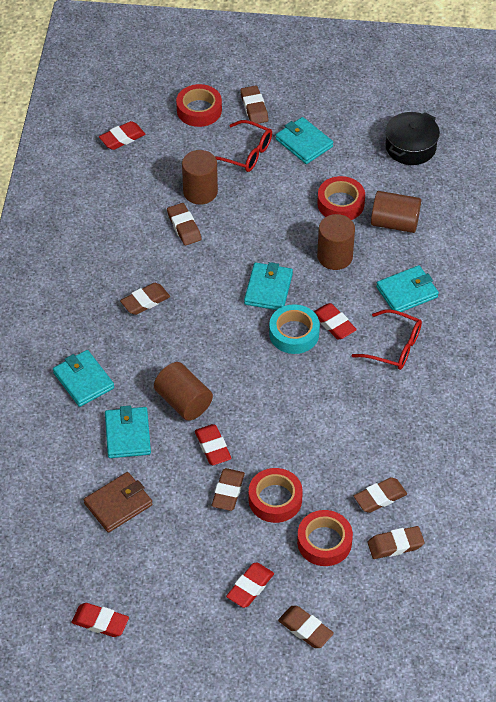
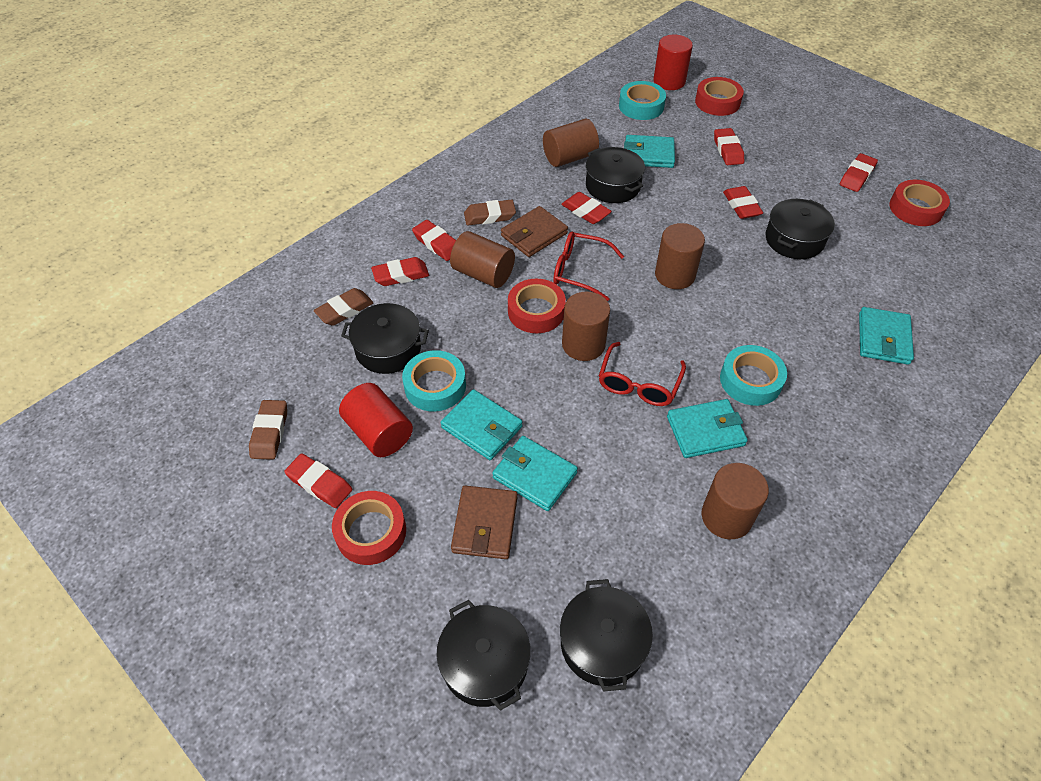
black pot: 1 -> 5
brown cylinder: 4 -> 5
brown eraser: 7 -> 3
brown wallet: 1 -> 2
red cylinder: 0 -> 2
red eraser: 5 -> 7
turquoise tape: 1 -> 3

